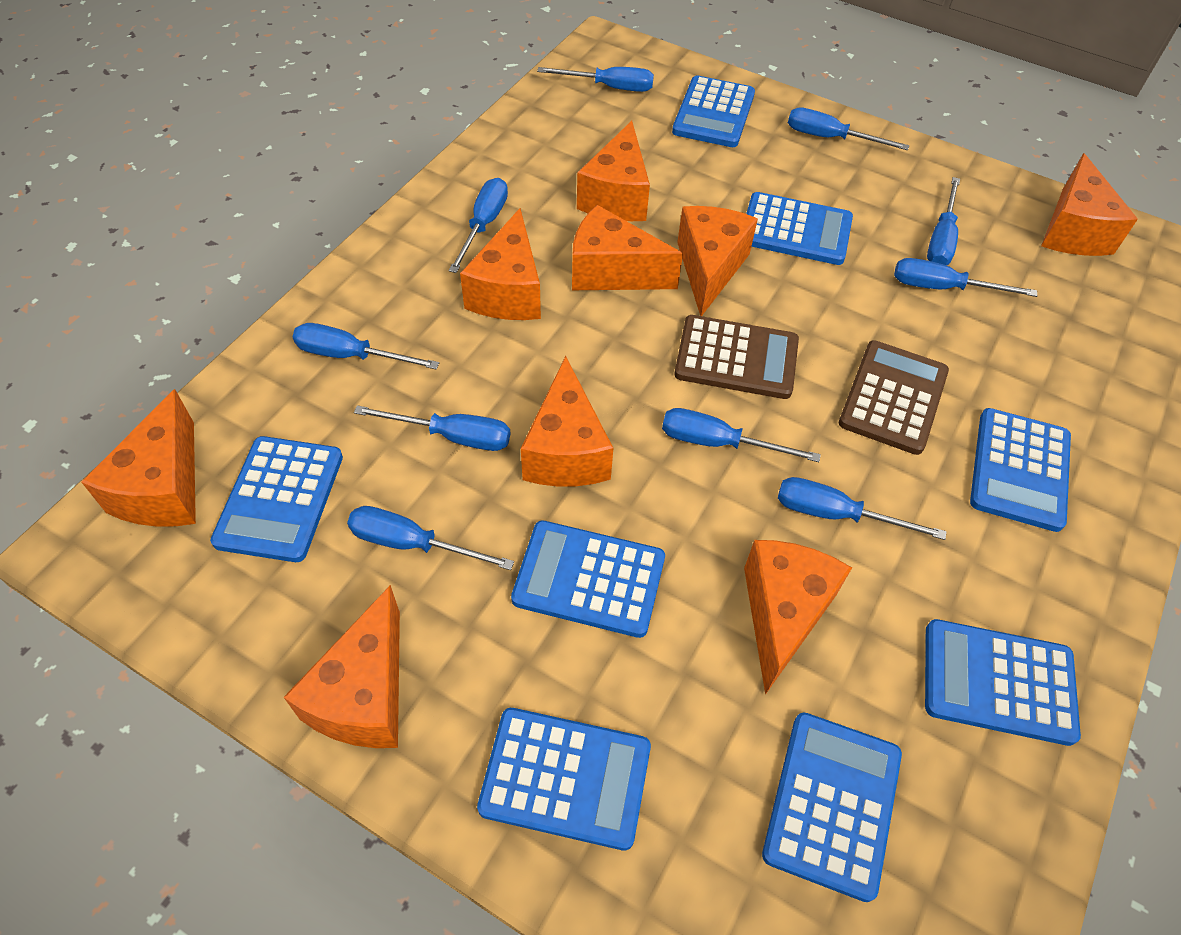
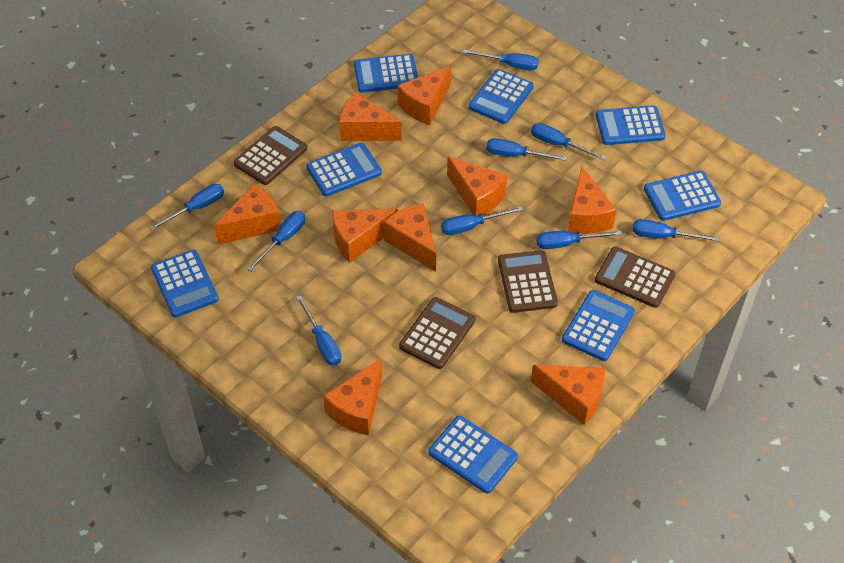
blue screwdriver: 10 -> 9
brown calculator: 2 -> 4

